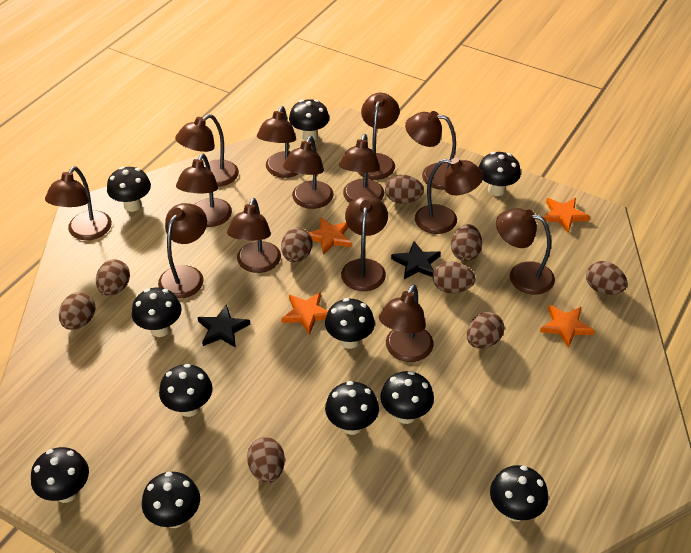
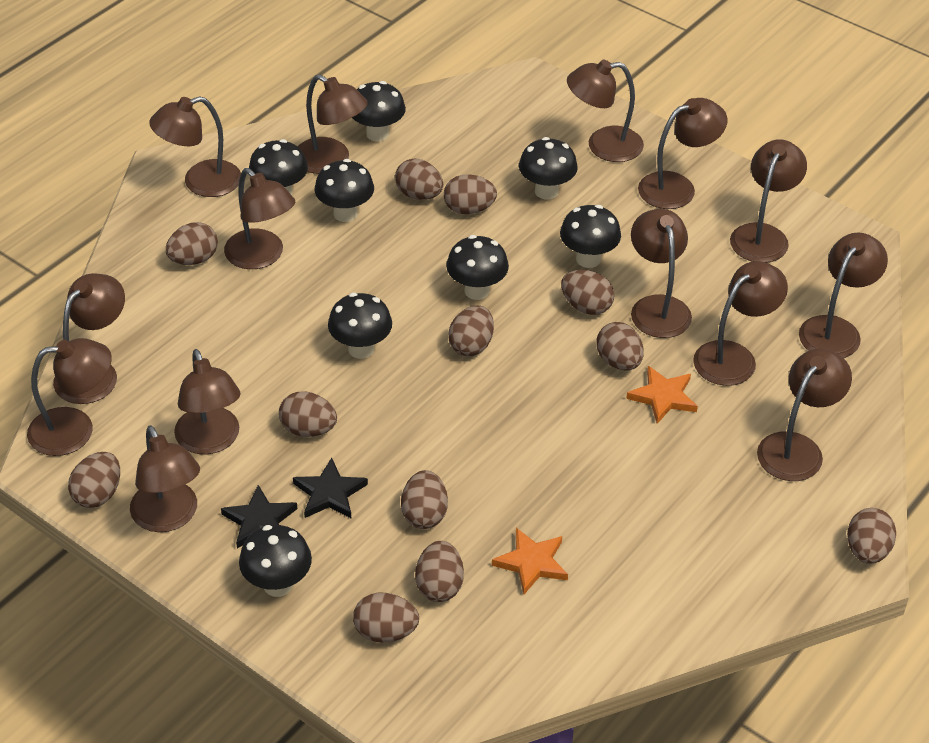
black mushroom: 11 -> 8
brown egg: 9 -> 12
orange star: 4 -> 2

